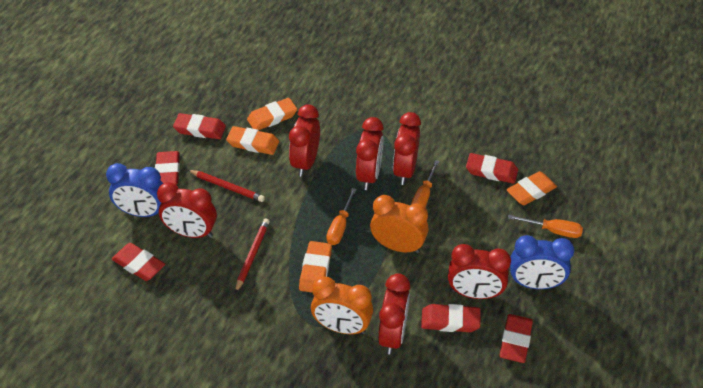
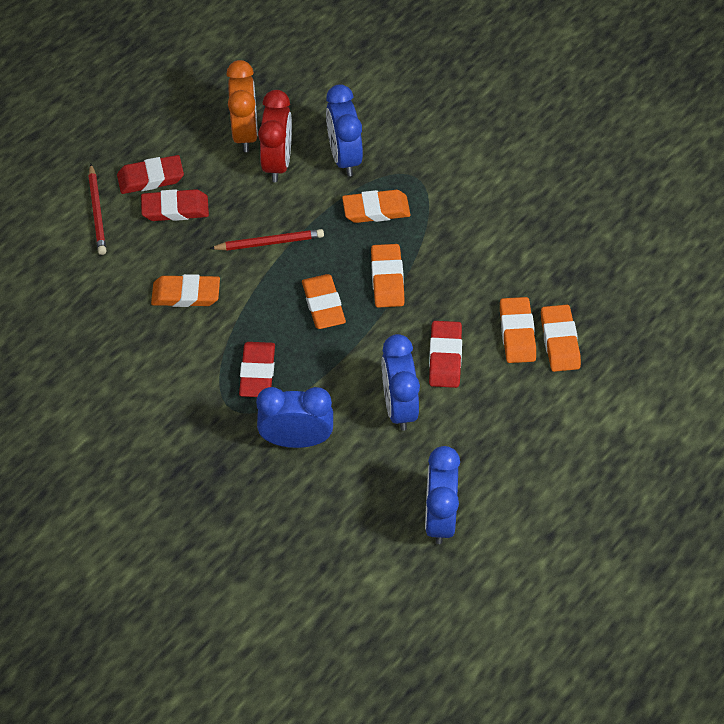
blue clock: 2 -> 4
orange clock: 2 -> 1
orange eraser: 4 -> 6
orange screwdriver: 3 -> 0
red clock: 6 -> 1
red eraser: 6 -> 4

